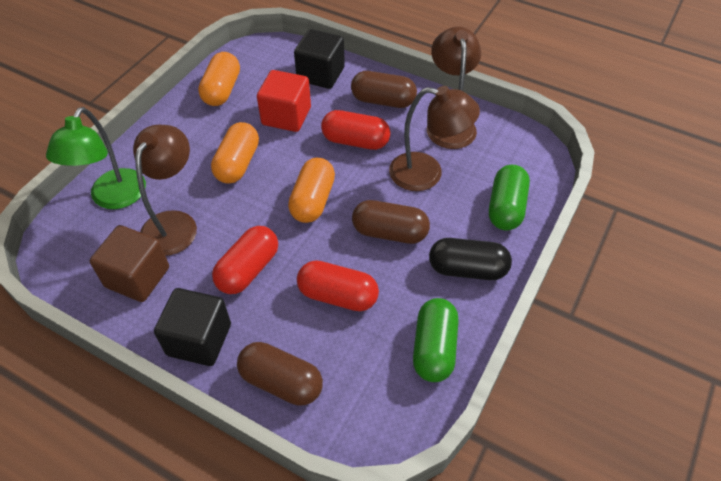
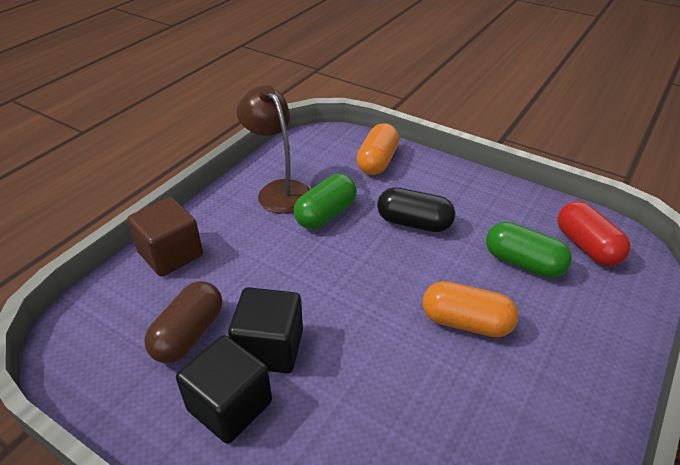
brown capsule: 3 -> 1
brown lamp: 3 -> 1
green lamp: 1 -> 0
orange capsule: 3 -> 2
red capsule: 3 -> 1
red cube: 1 -> 0

